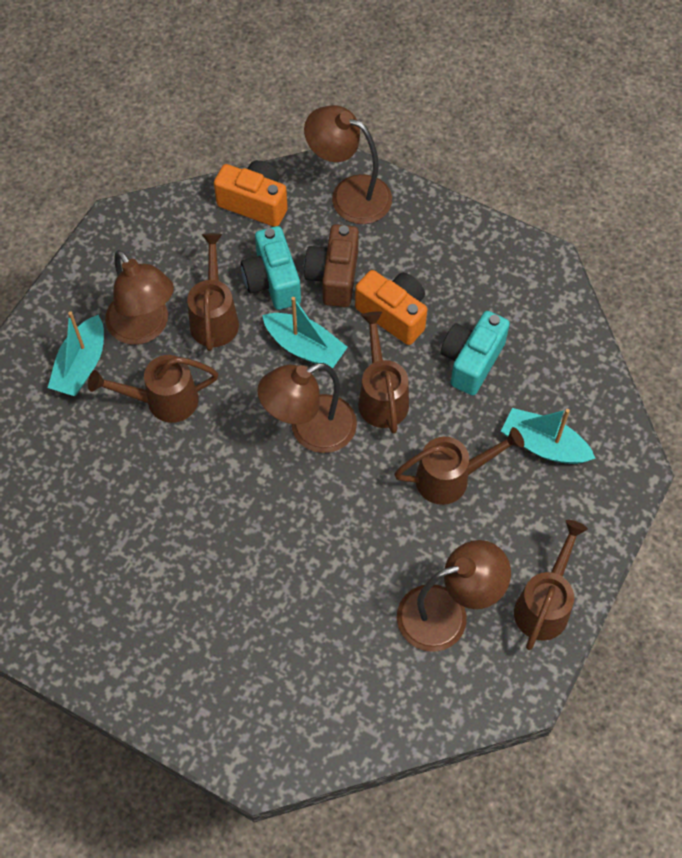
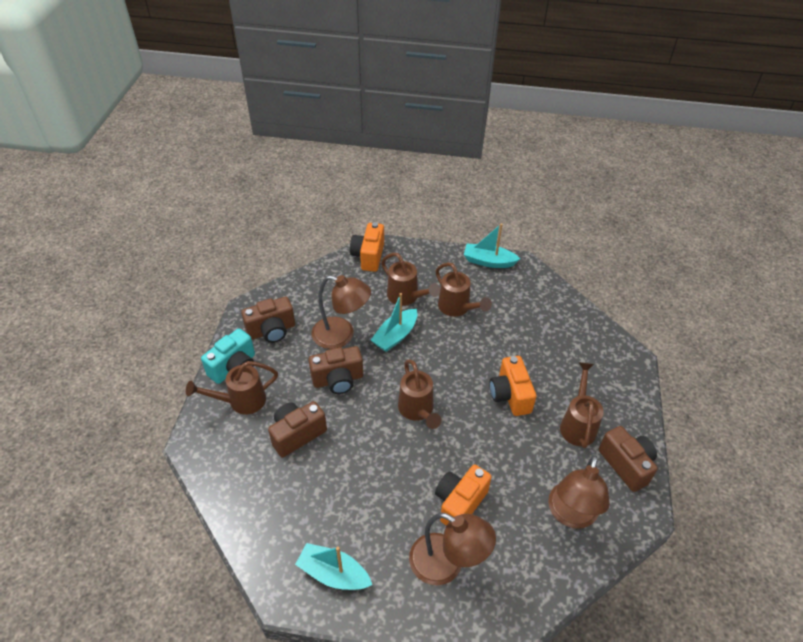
brown camera: 1 -> 4
brown lamp: 4 -> 3
orange camera: 2 -> 3
turquoise camera: 2 -> 1

